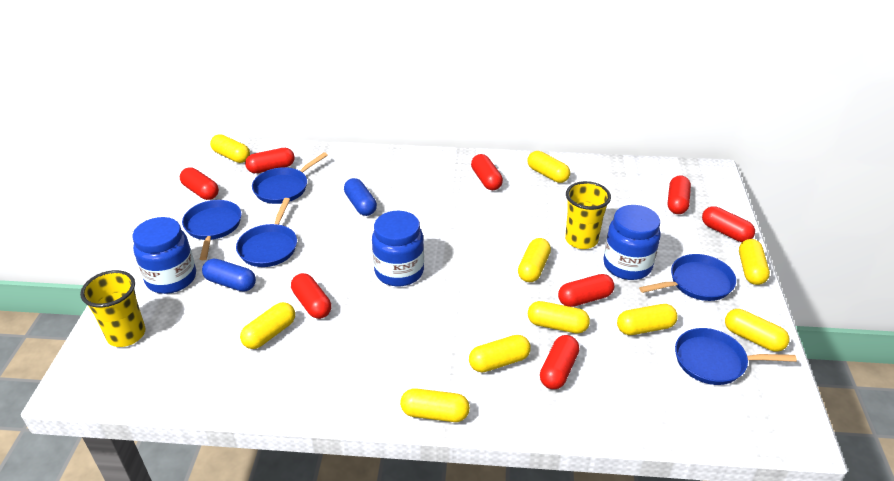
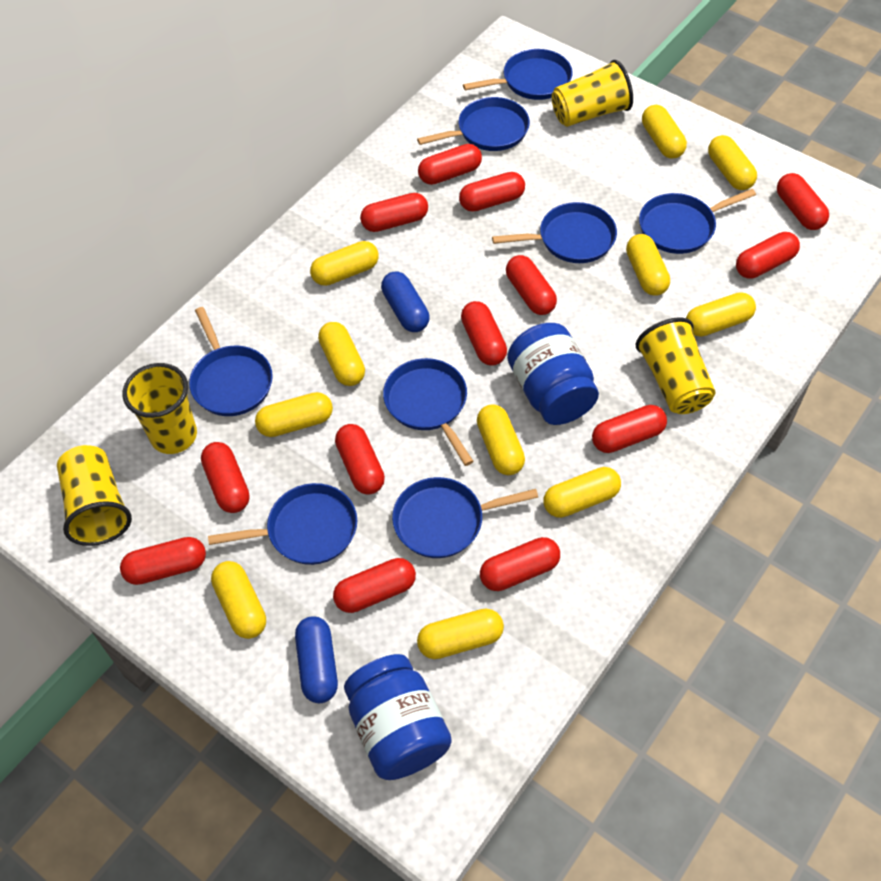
blue jar: 3 -> 2
blue pan: 5 -> 8
red capsule: 8 -> 13
yellow capsule: 10 -> 11
yellow cup: 2 -> 4

